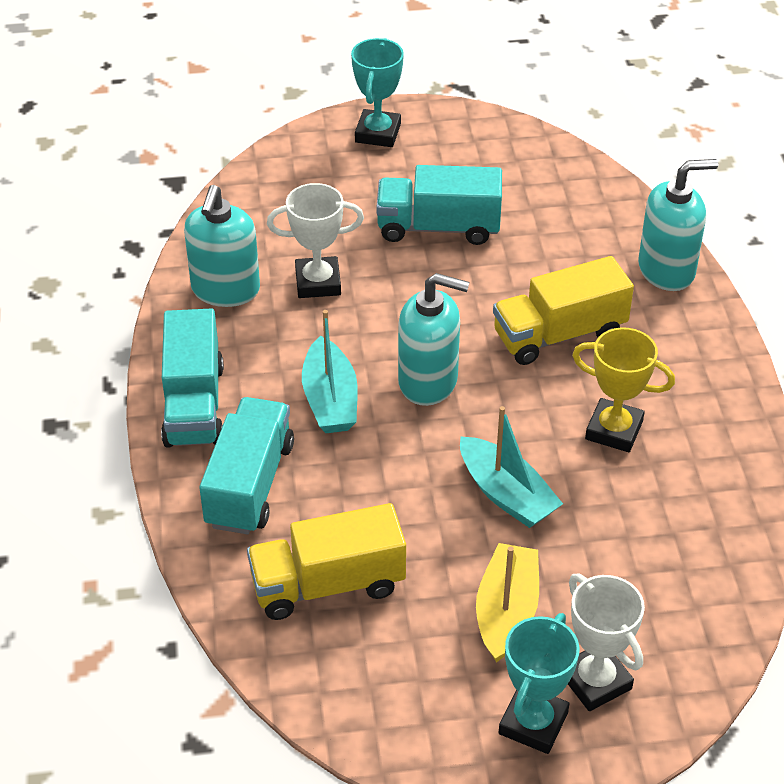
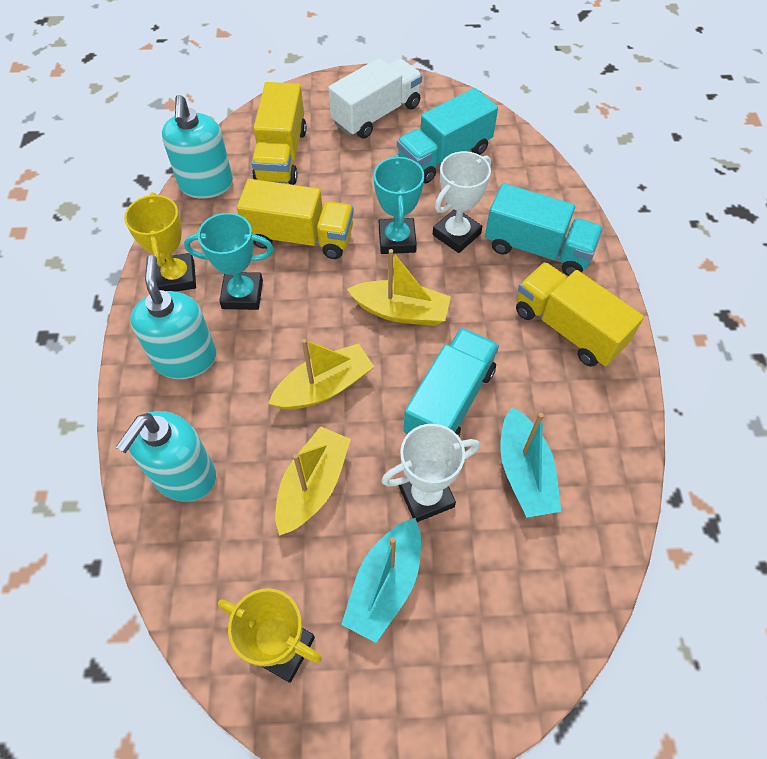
white truck: 0 -> 1
yellow boat: 1 -> 3
yellow trophy: 1 -> 2
yellow truck: 2 -> 3

